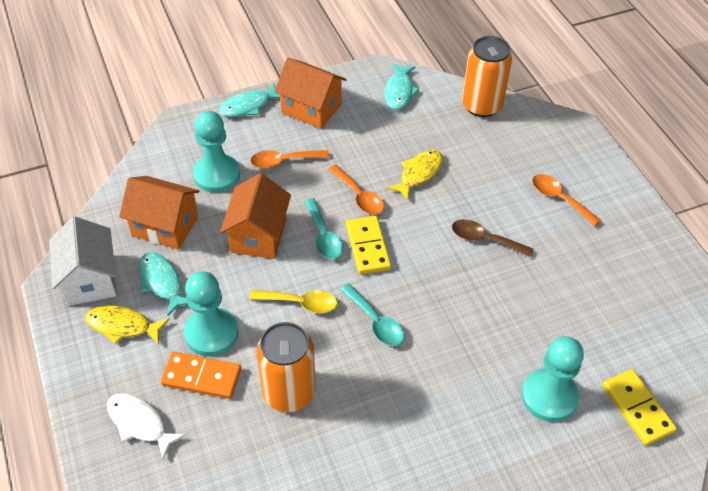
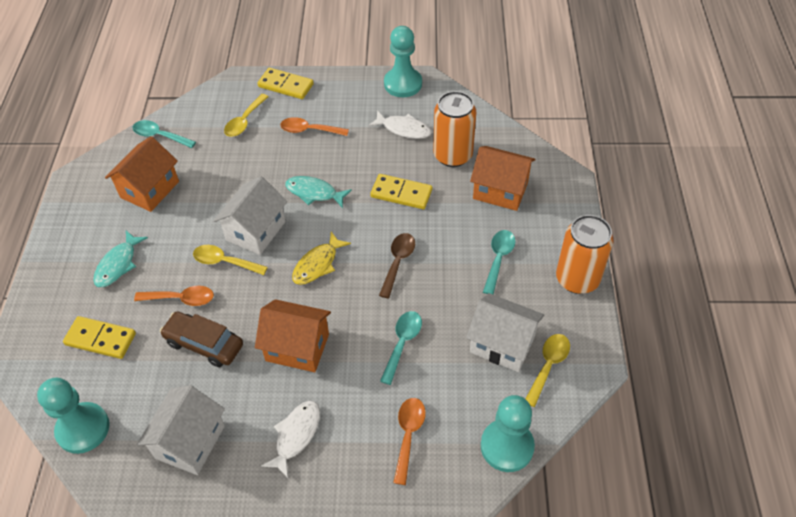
brown car: 0 -> 1
orange domino: 1 -> 0
turquoise fish: 3 -> 2
turquoise spoon: 2 -> 3
white fish: 1 -> 2
white house: 1 -> 3
yellow domino: 2 -> 3
yellow fish: 2 -> 1
yellow spoon: 1 -> 3

